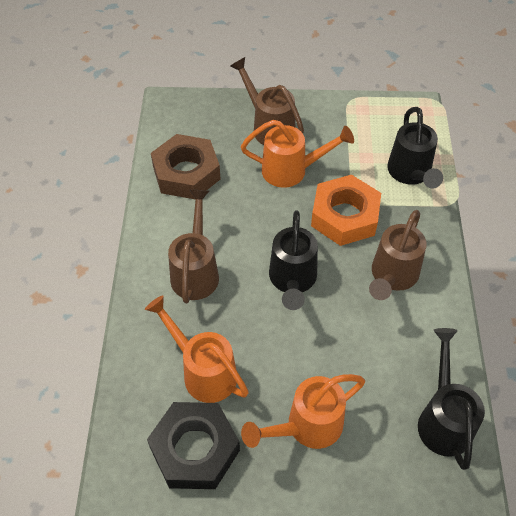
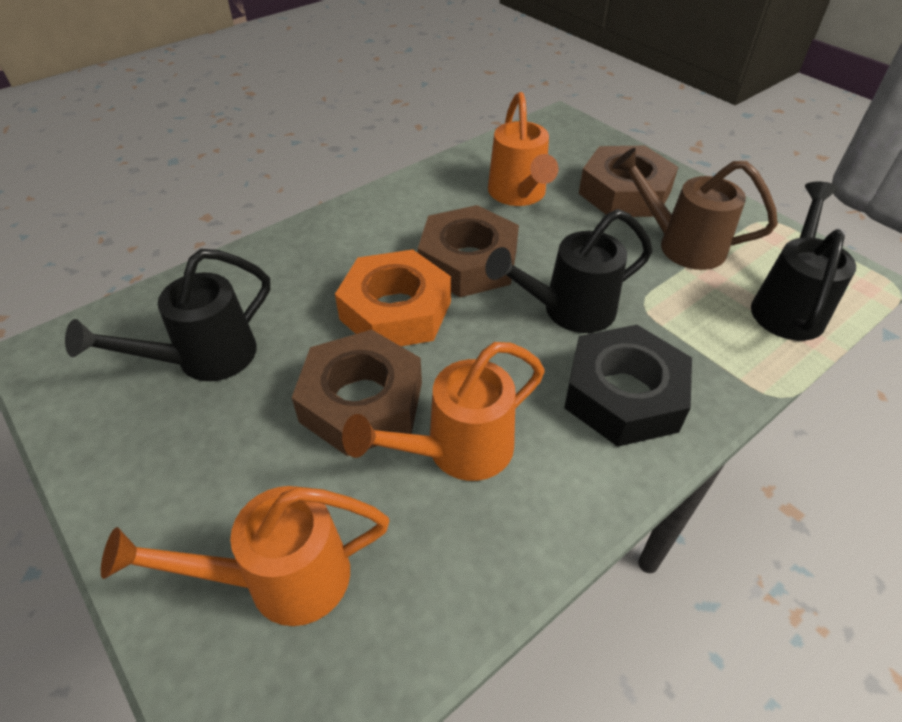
brown nut: 1 -> 3
brown watering can: 3 -> 1

